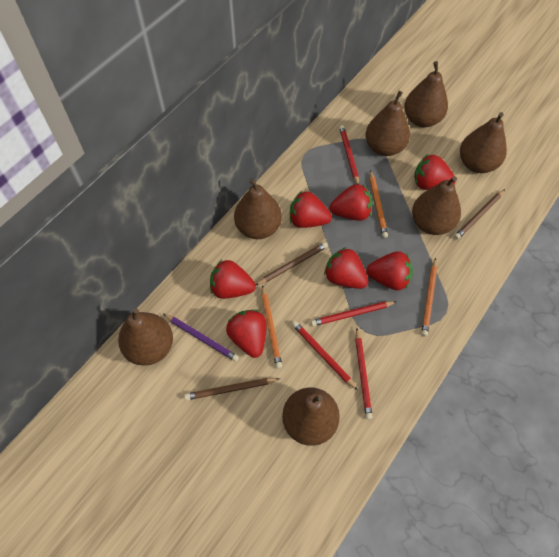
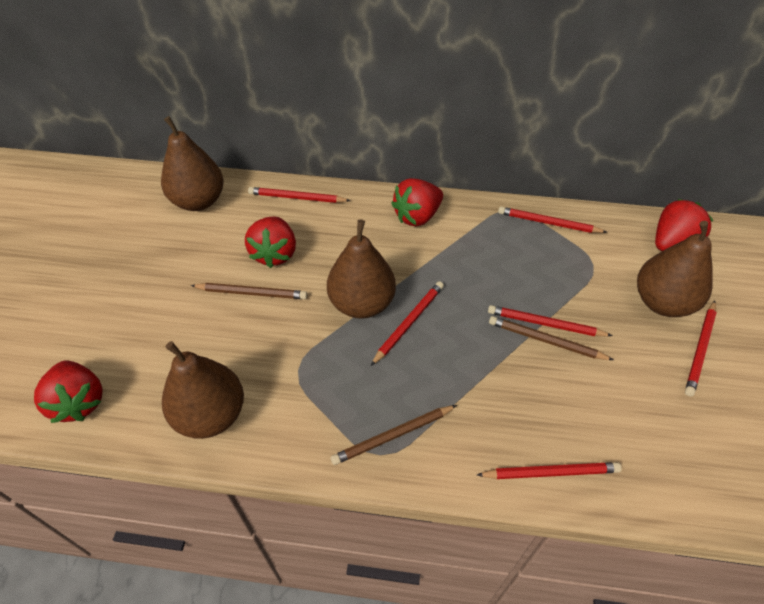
brown pear: 7 -> 4
orange pencil: 3 -> 0
purple pencil: 1 -> 0
red pencil: 4 -> 6
red strawberry: 7 -> 4

